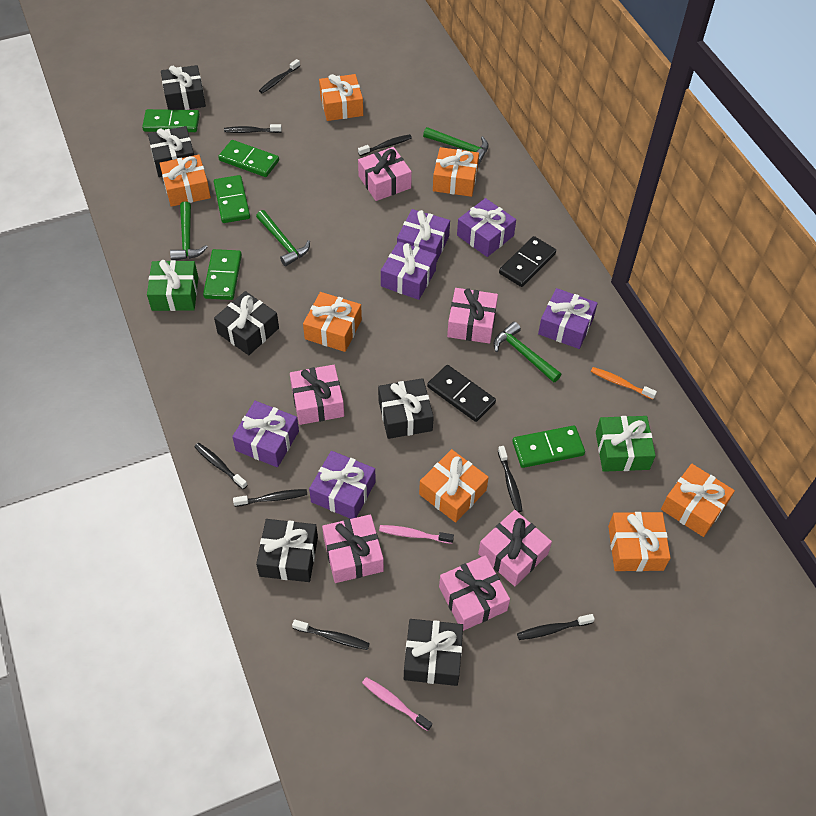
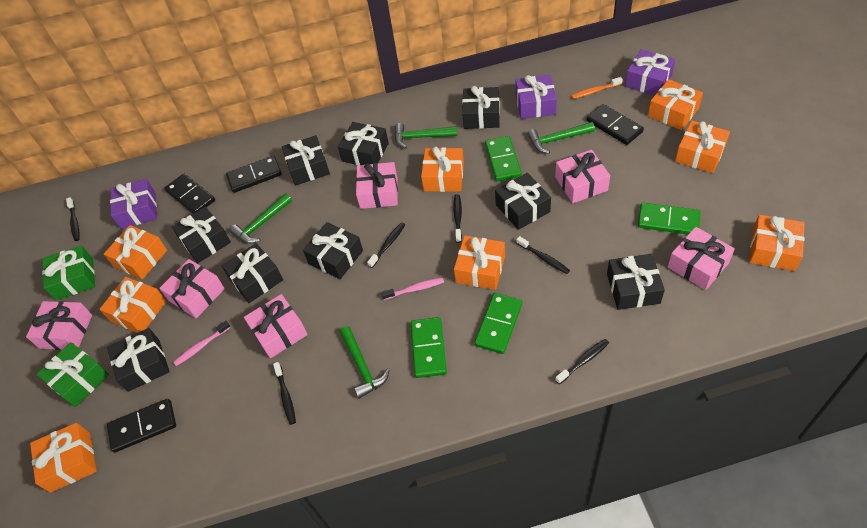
black domino: 2 -> 4
black gift: 6 -> 9
black toothbrush: 8 -> 6
green domino: 5 -> 4
orange gift: 7 -> 8
purple gift: 6 -> 3

